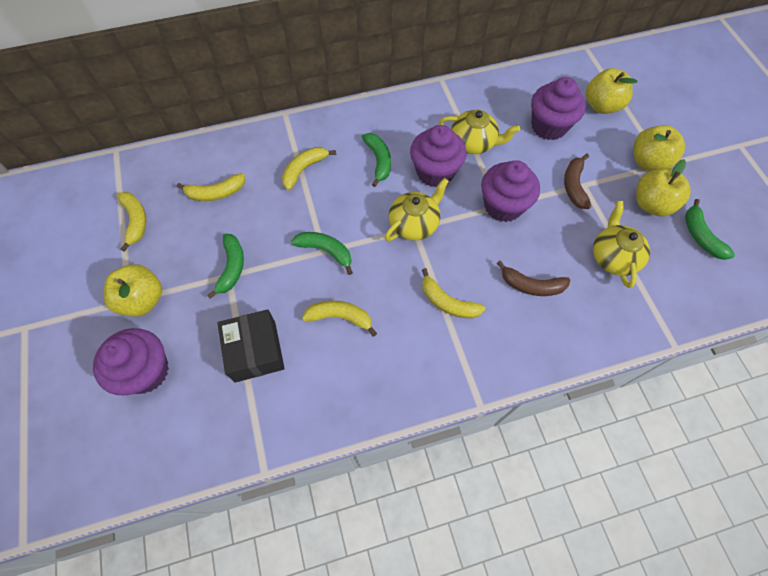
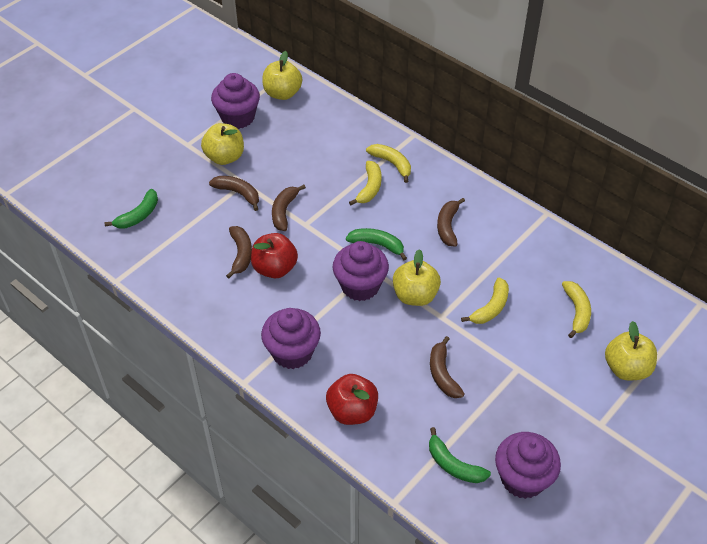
black box: 1 -> 0
brown banana: 2 -> 5
green banana: 4 -> 3
red apple: 0 -> 2
yellow banana: 5 -> 4
yellow teapot: 3 -> 0

